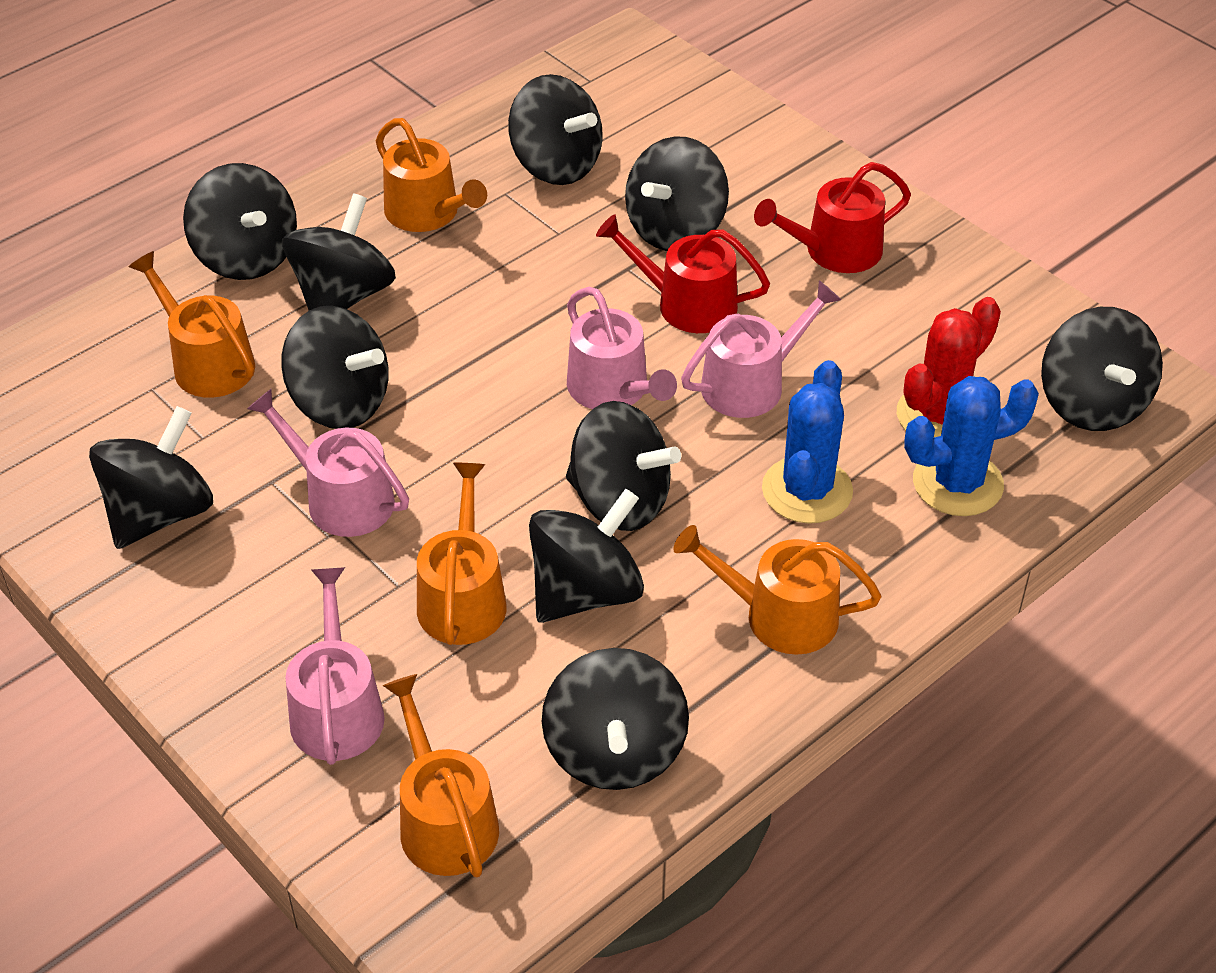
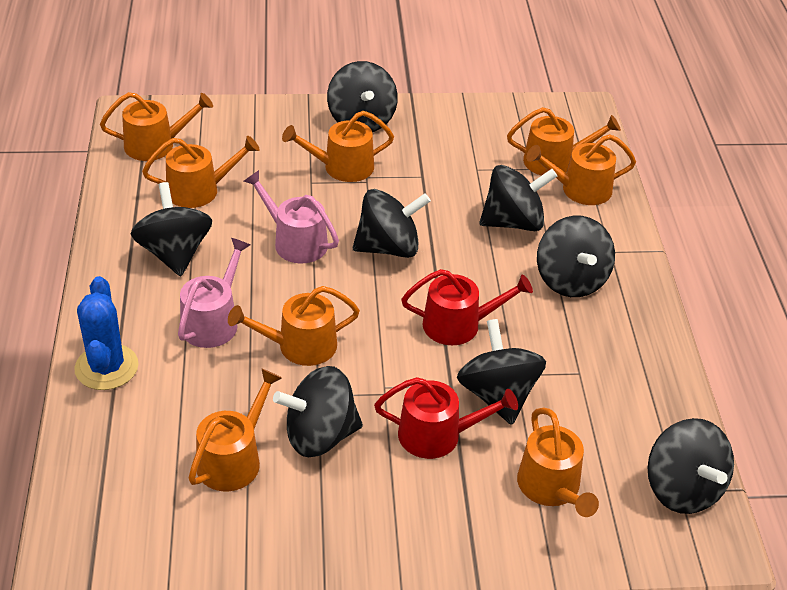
black spinning top: 10 -> 8
blue cactus: 2 -> 1
orange watering can: 5 -> 8
pink watering can: 4 -> 2
red cactus: 1 -> 0

